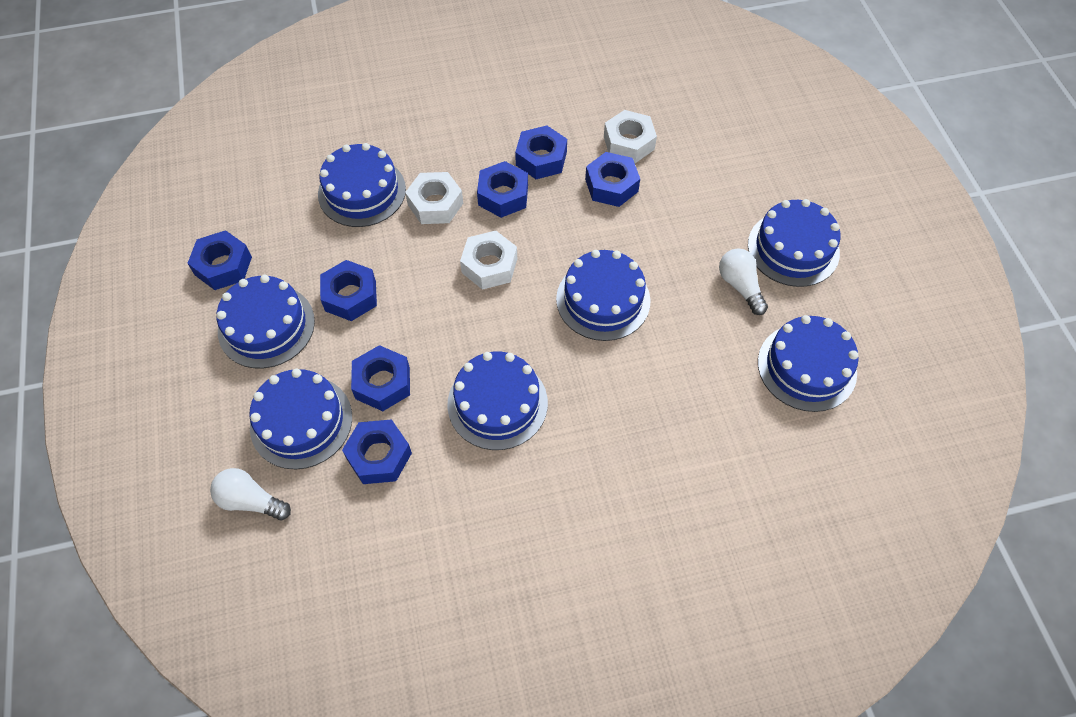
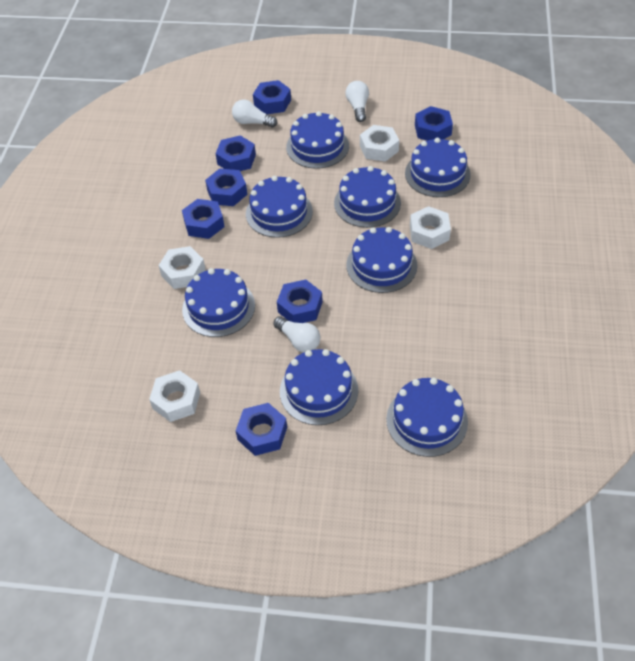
blue cake: 7 -> 8
white light bulb: 2 -> 3
white nut: 3 -> 4

